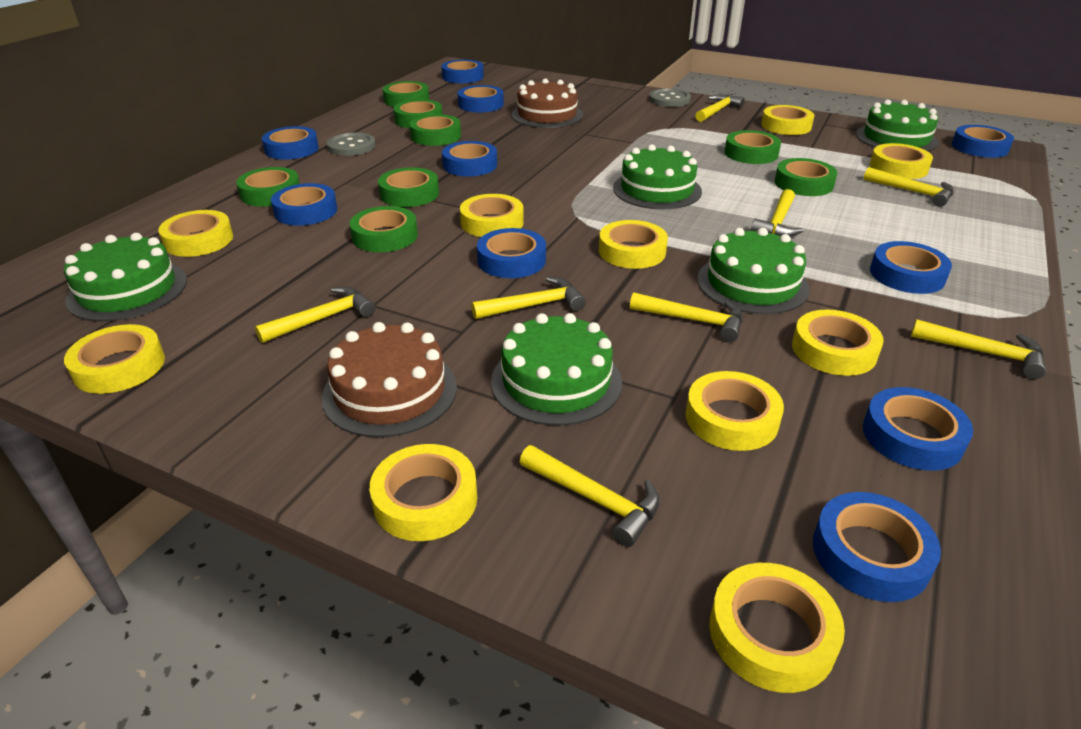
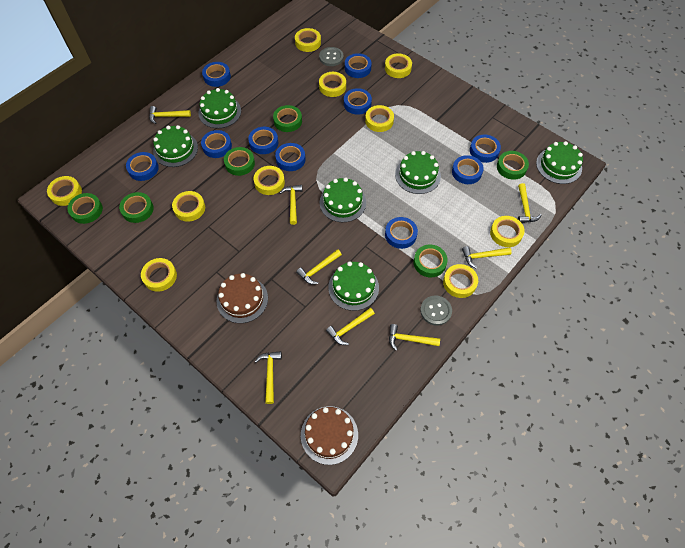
green cake: 5 -> 6
green tape: 8 -> 6

